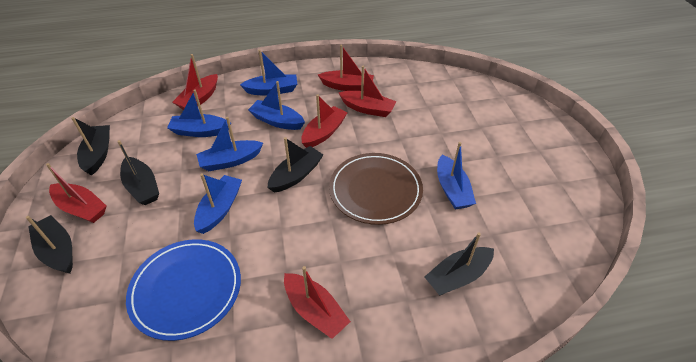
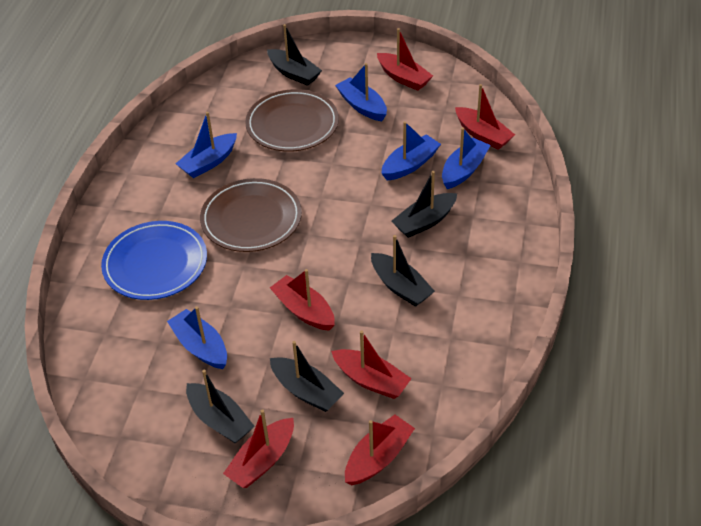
blue boat: 6 -> 5
brown plate: 1 -> 2

